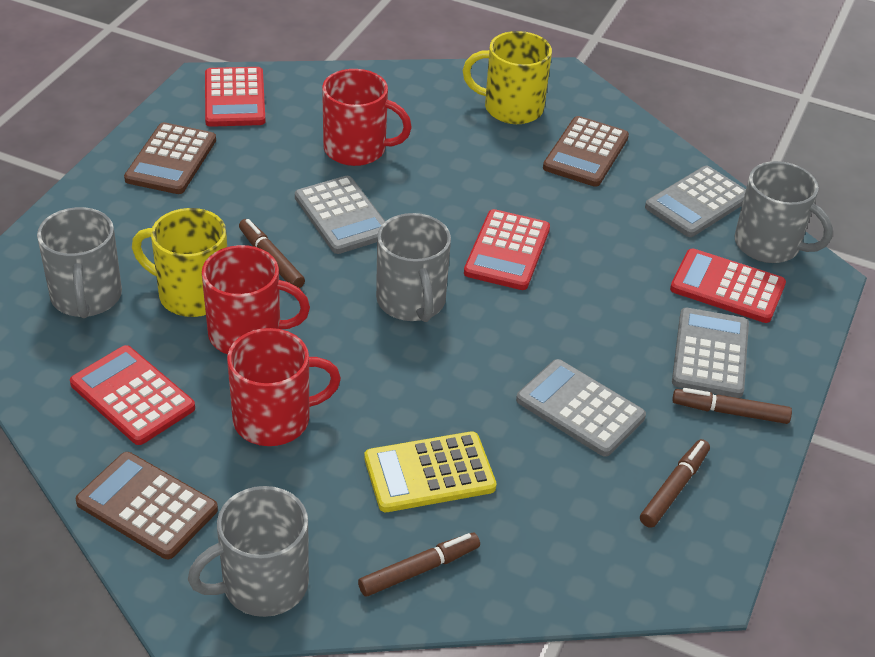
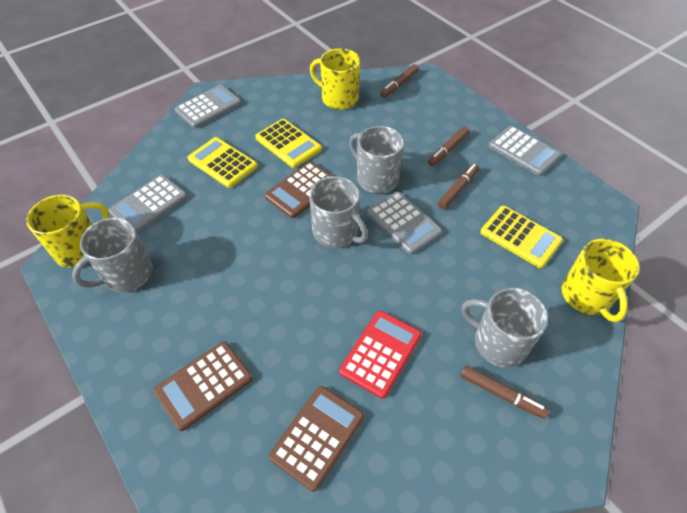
red calculator: 4 -> 1
red mug: 3 -> 0
yellow calculator: 1 -> 3
yellow mug: 2 -> 3

